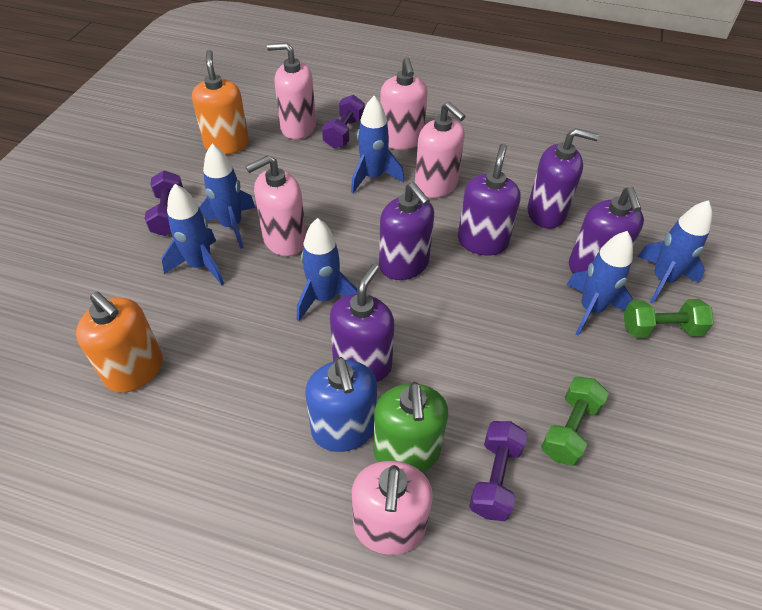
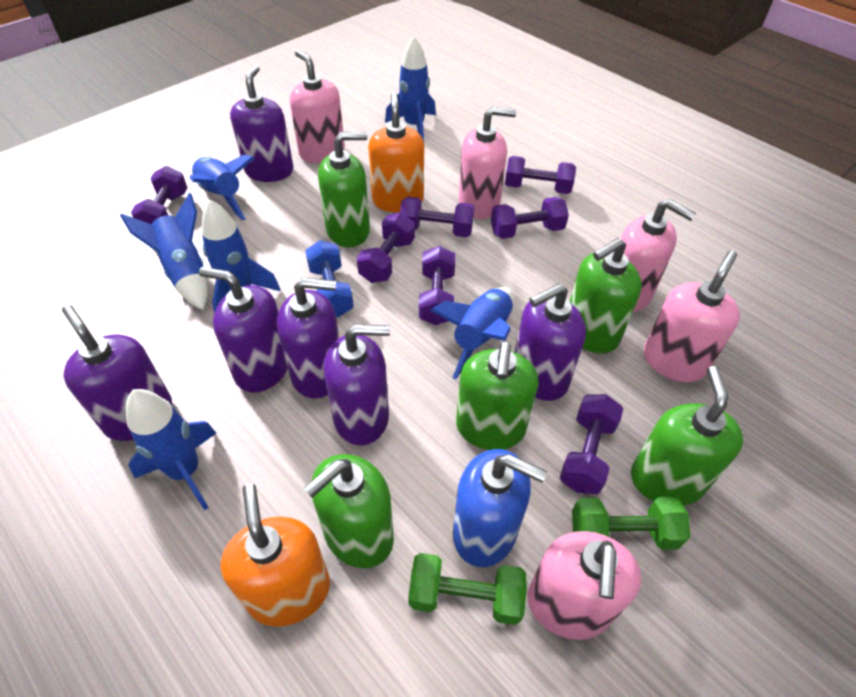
blue dumbbell: 0 -> 1
green soap dispenser: 1 -> 5
purple dumbbell: 3 -> 7
purple soap dispenser: 5 -> 6

